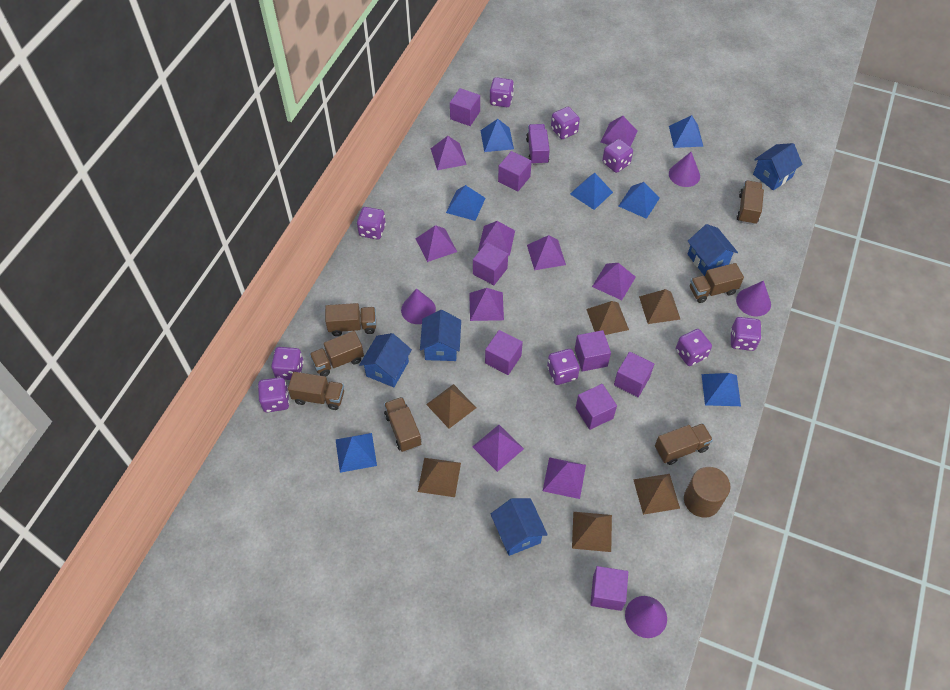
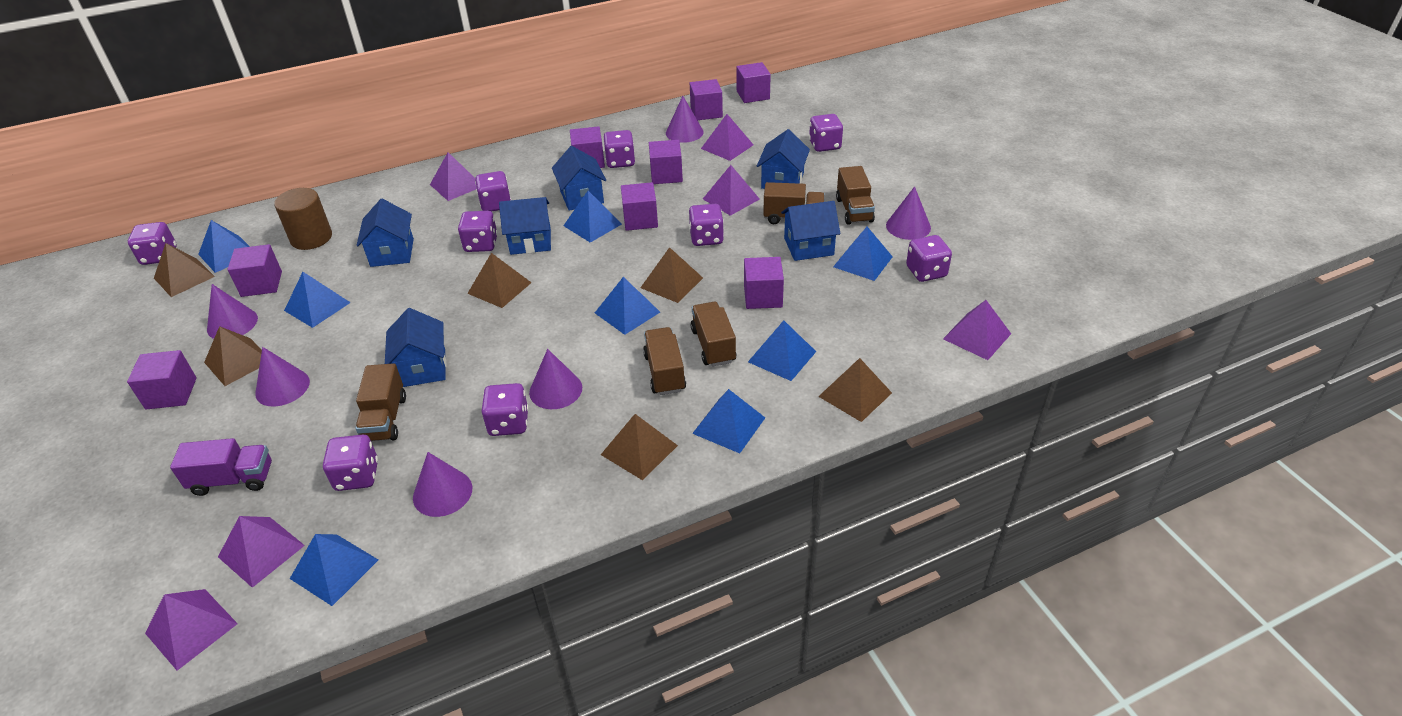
blue house: 5 -> 6
blue pyramid: 7 -> 8
brown truck: 7 -> 5
purple cone: 4 -> 6
purple pyramid: 9 -> 6

